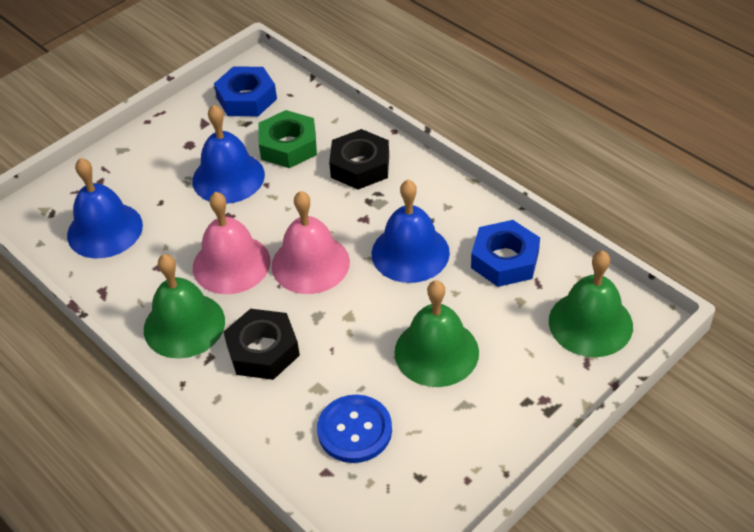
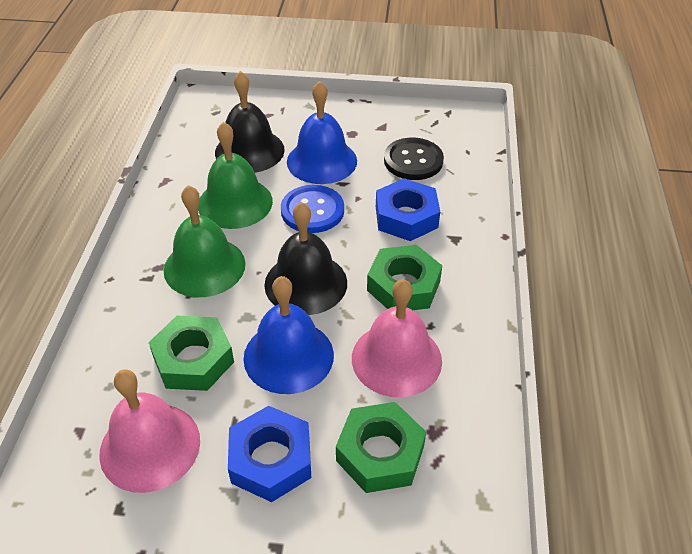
black bell: 0 -> 2
black button: 0 -> 1
black nut: 2 -> 0
blue bell: 3 -> 2
green bell: 3 -> 2
green nut: 1 -> 3

